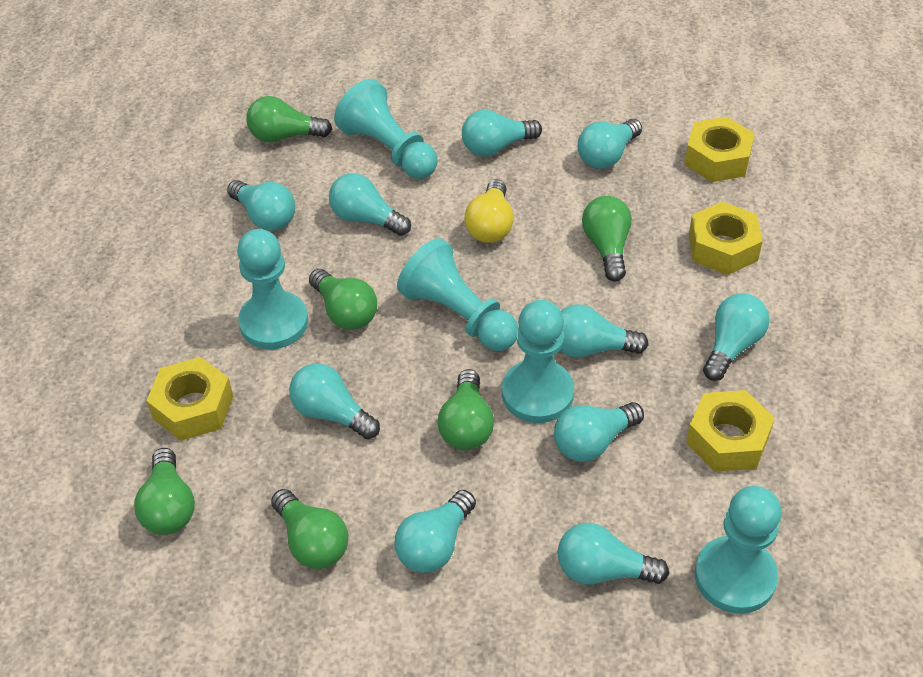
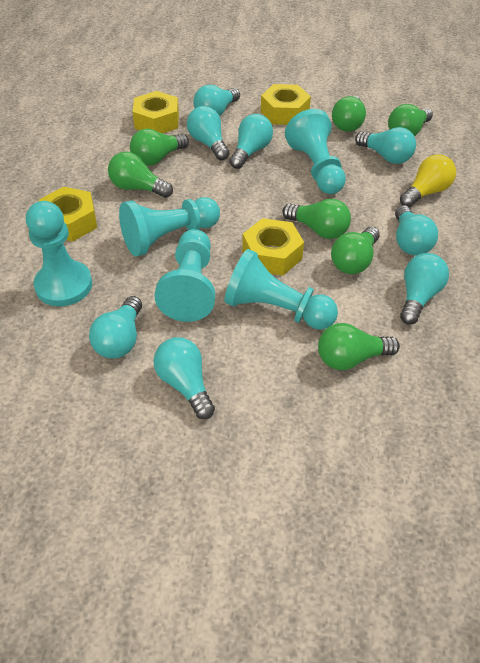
green light bulb: 6 -> 7
turquoise light bulb: 10 -> 8

